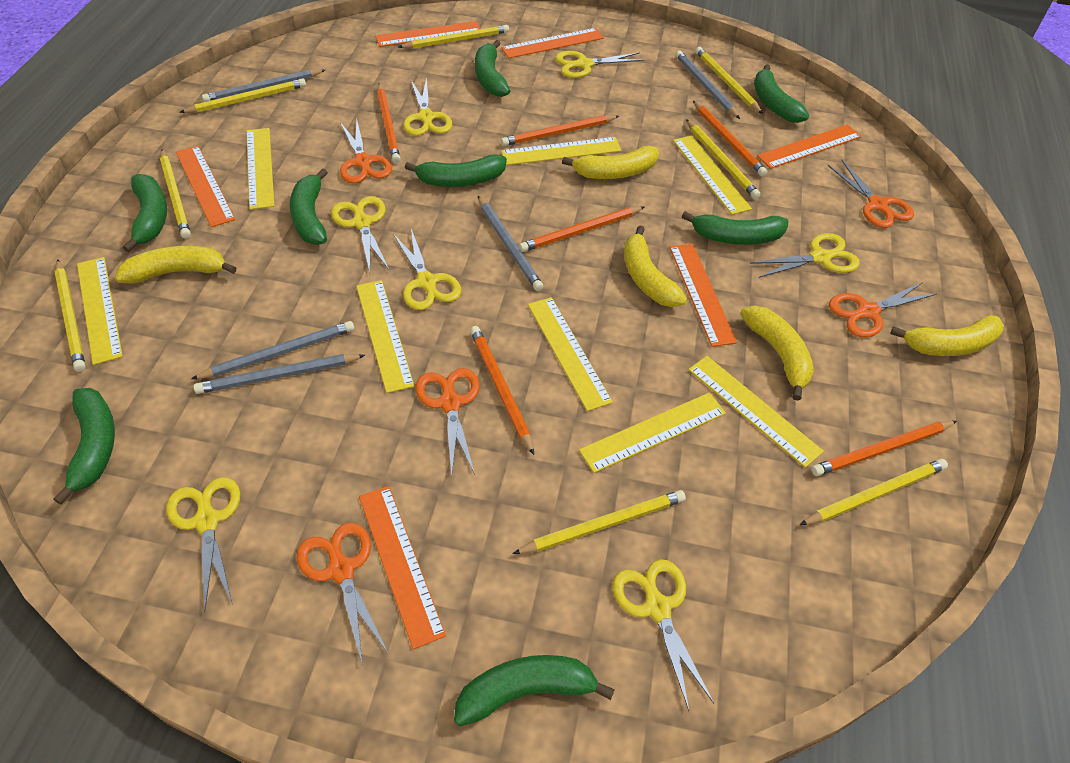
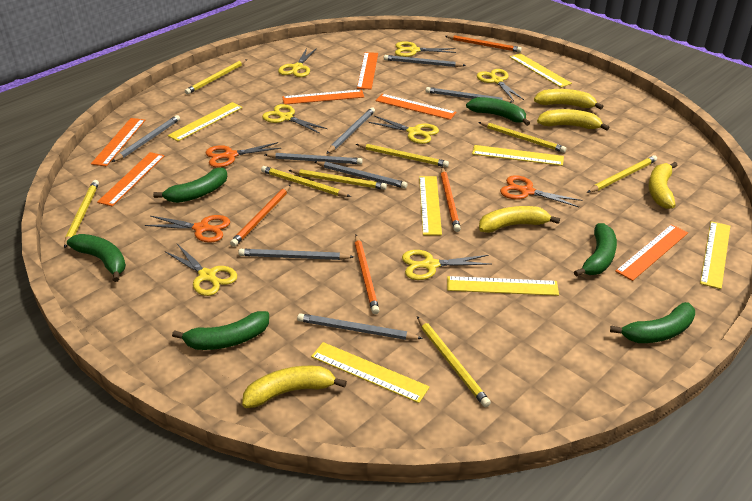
green banana: 8 -> 6
grey pencil: 5 -> 8
orange pencil: 6 -> 4
orange scissors: 5 -> 3
yellow ruler: 8 -> 7

